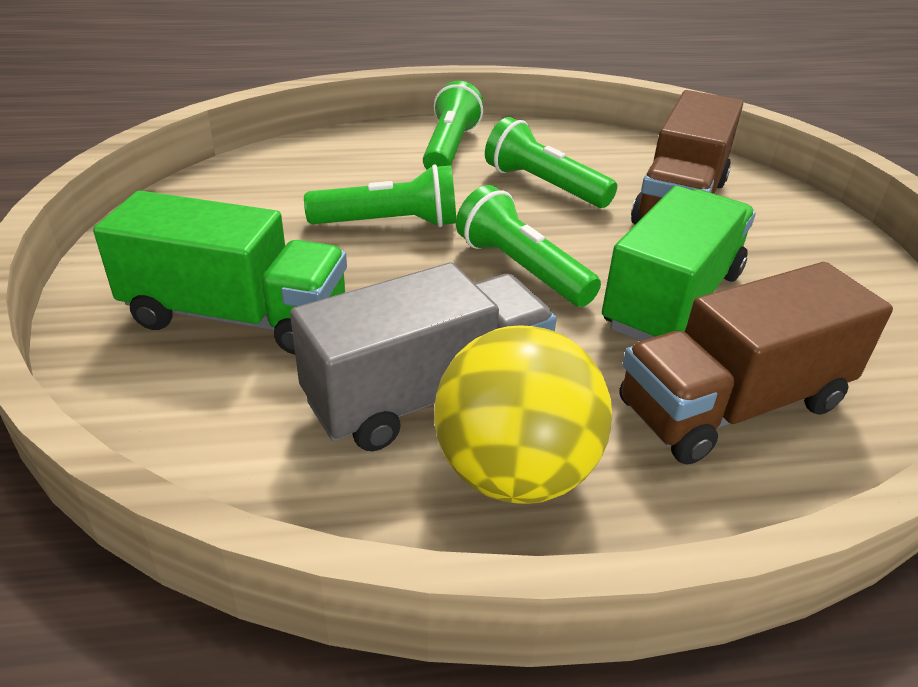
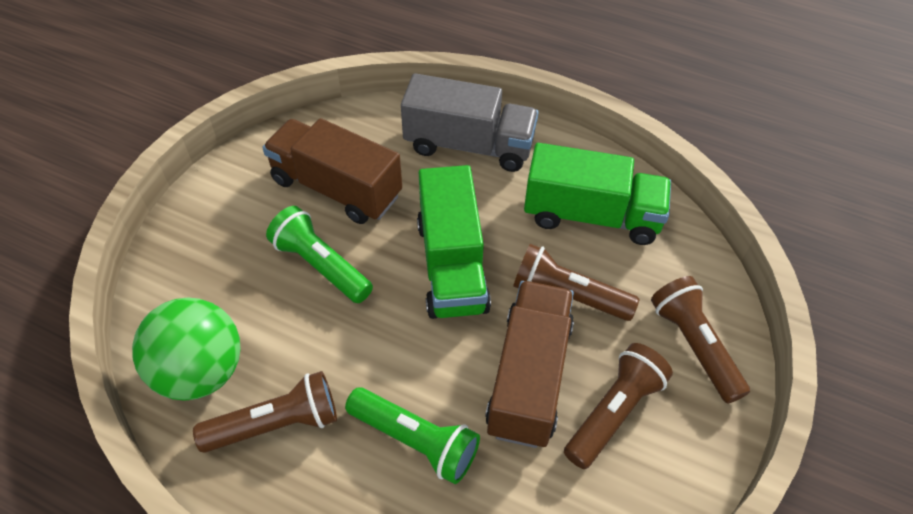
brown flashlight: 0 -> 4
green ball: 0 -> 1
green flashlight: 4 -> 2
yellow ball: 1 -> 0

